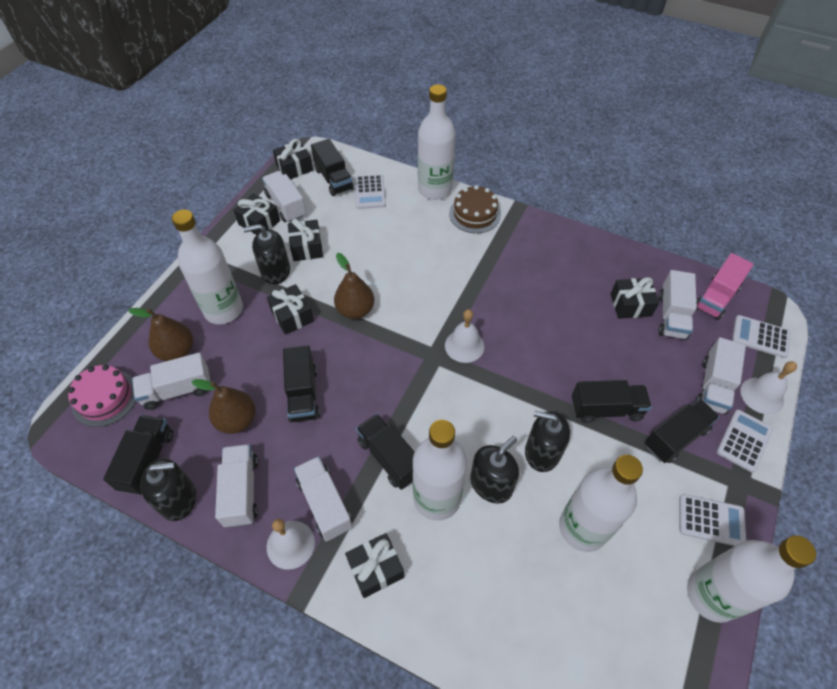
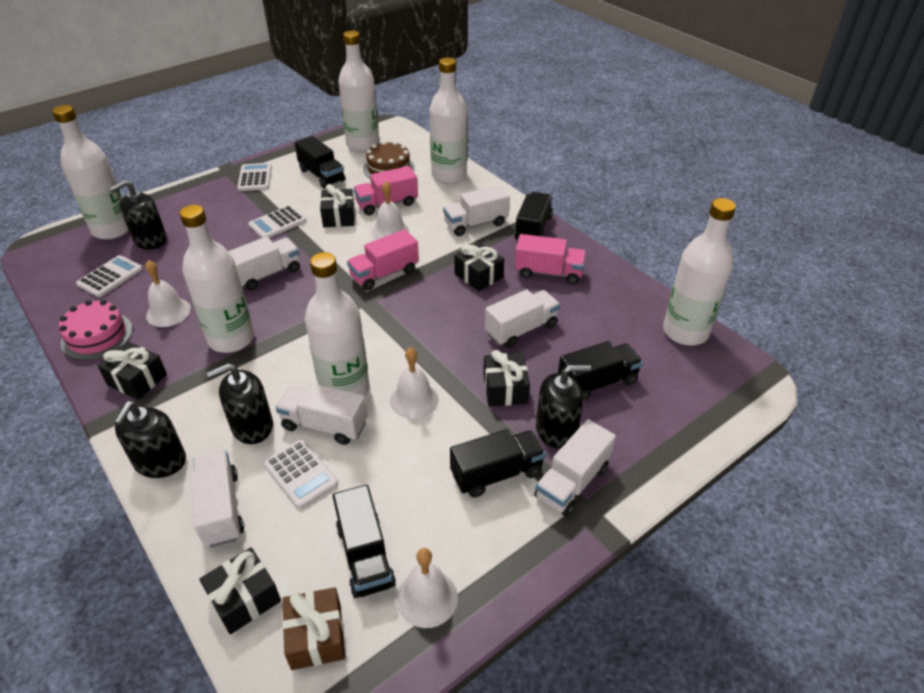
black gift: 6 -> 5
black truck: 6 -> 5
brown gift: 0 -> 1
brown pear: 3 -> 0
pink truck: 1 -> 3
white bell: 3 -> 4
white bottle: 5 -> 6

